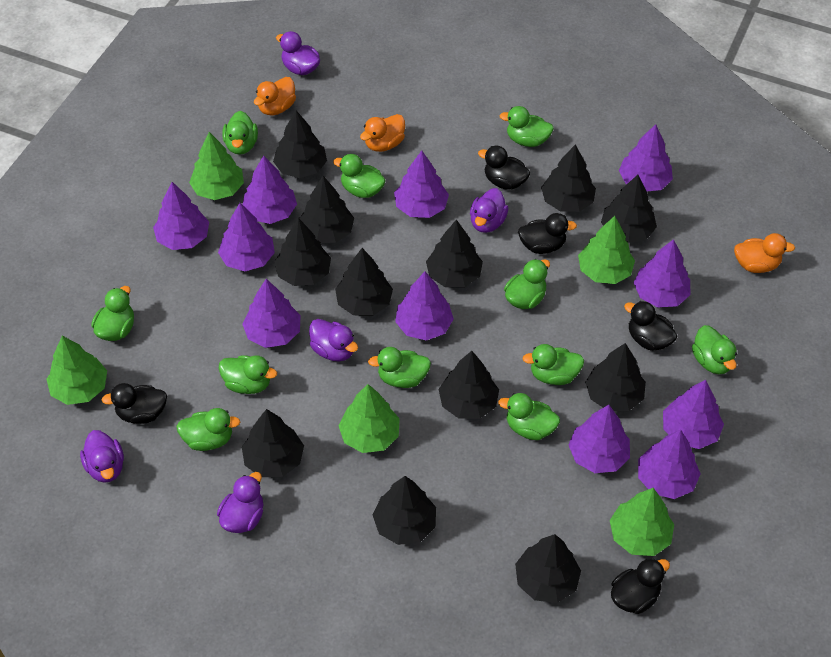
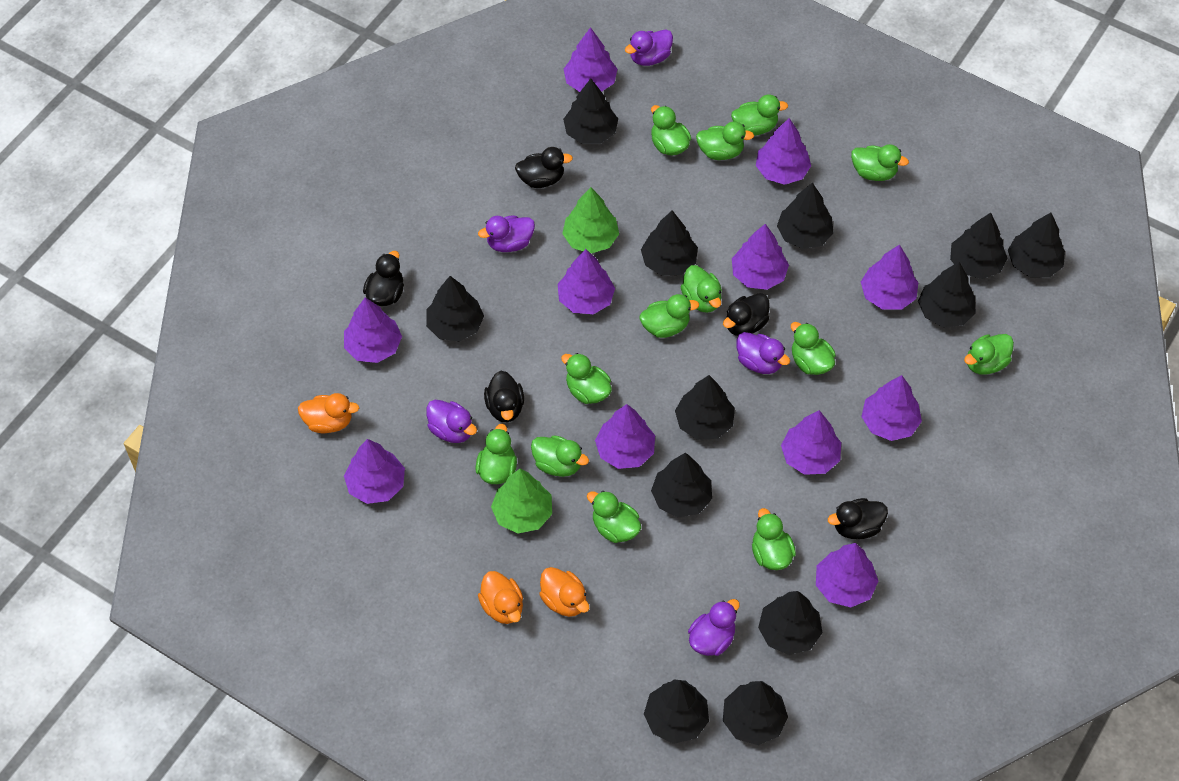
green duck: 11 -> 13
green tree: 5 -> 2

